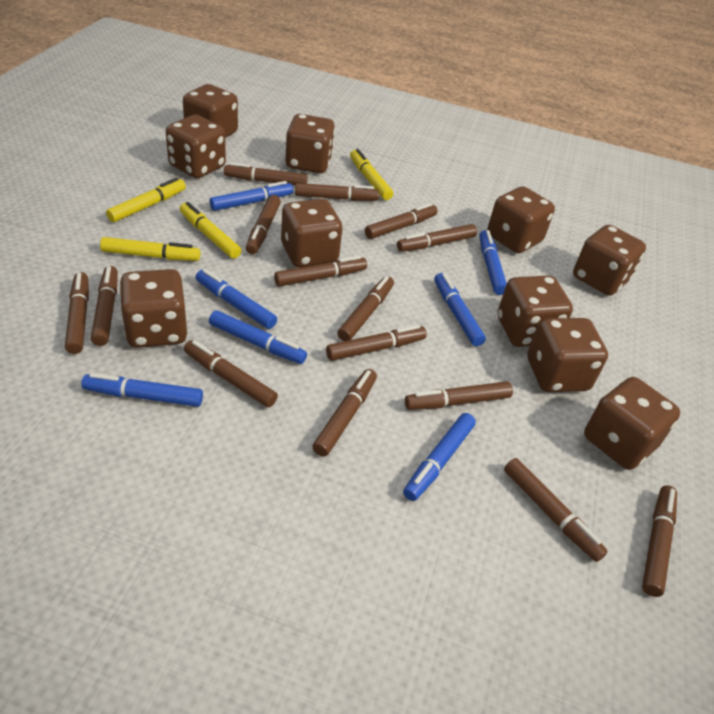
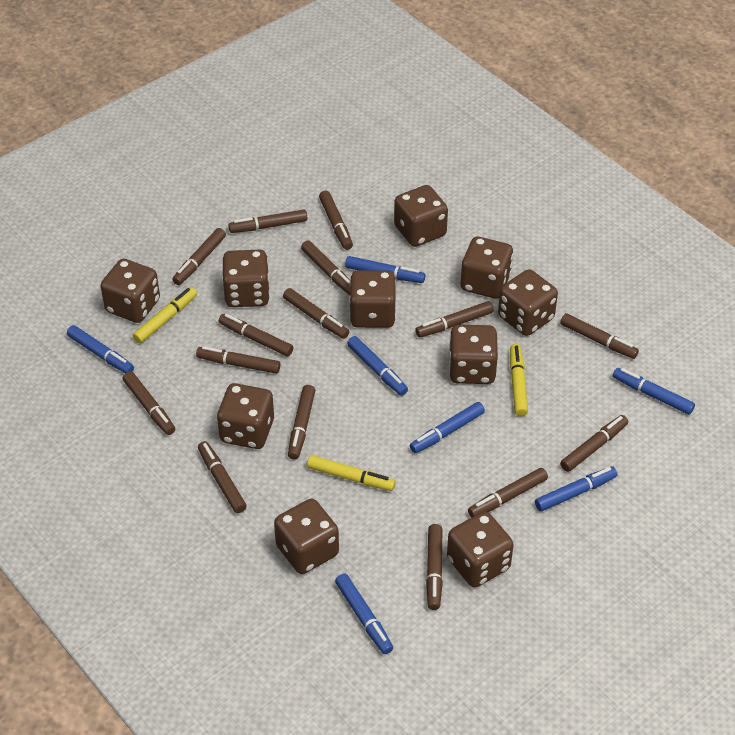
yellow marker: 4 -> 3

